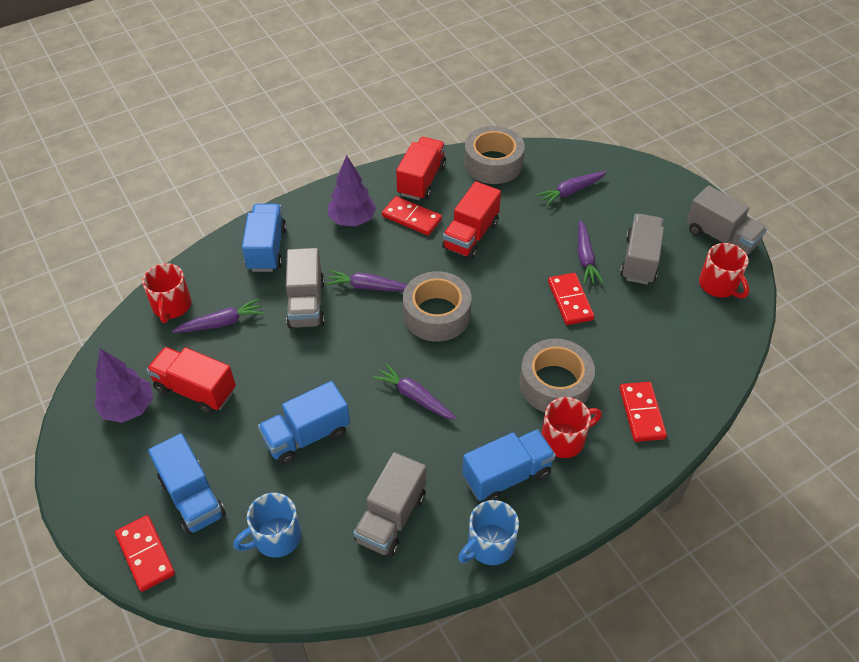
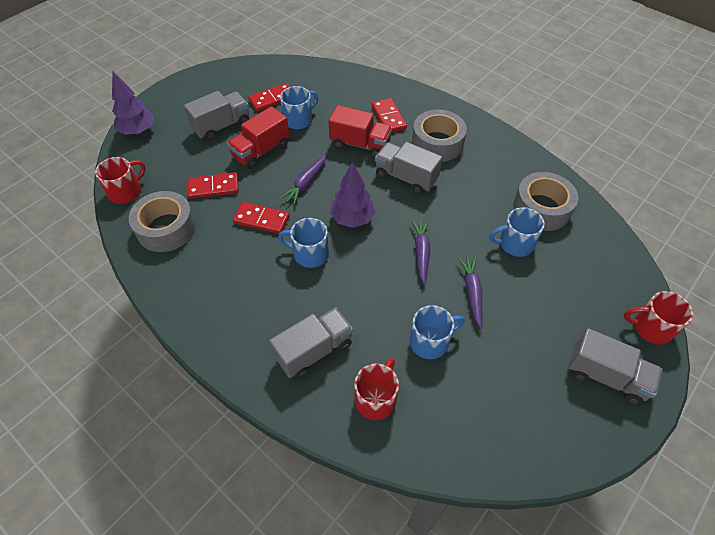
blue mug: 2 -> 4
blue truck: 4 -> 0
purple carrot: 5 -> 3
red truck: 3 -> 2

